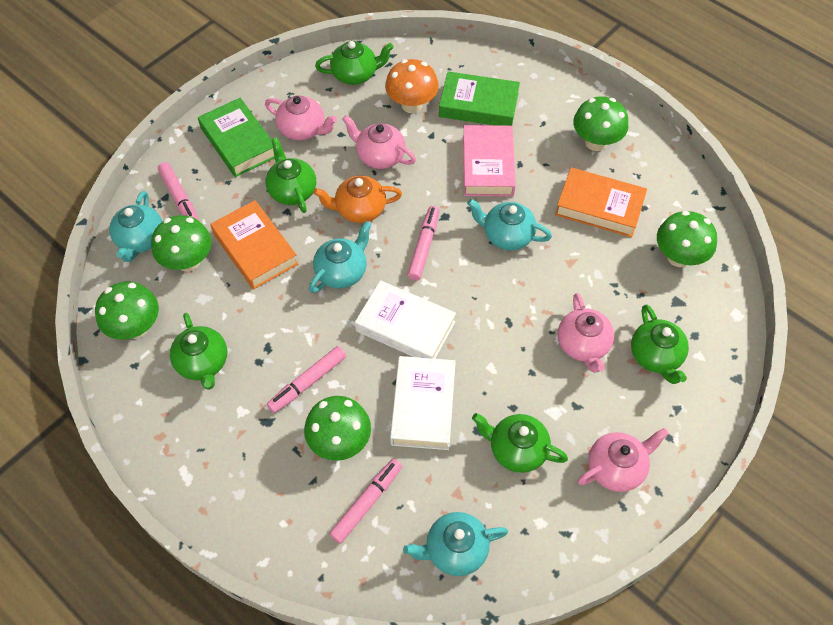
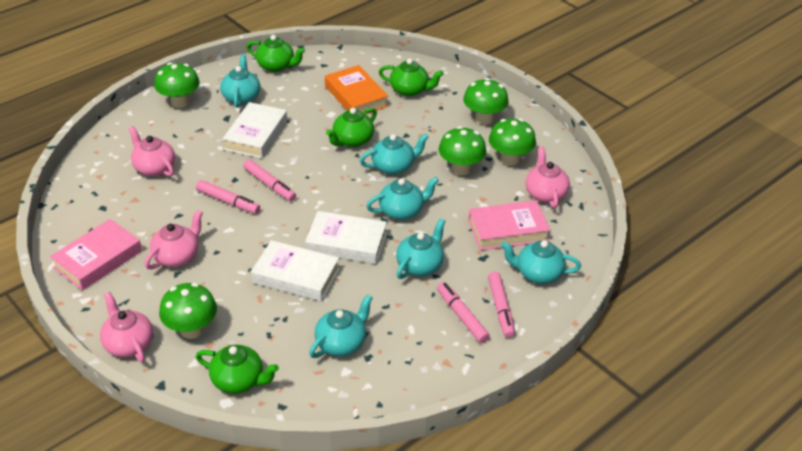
green book: 2 -> 0
green teapot: 5 -> 4
orange book: 2 -> 1
orange mushroom: 1 -> 0
orange teapot: 1 -> 0
pink book: 1 -> 2
turquoise teapot: 4 -> 6
white book: 2 -> 3

